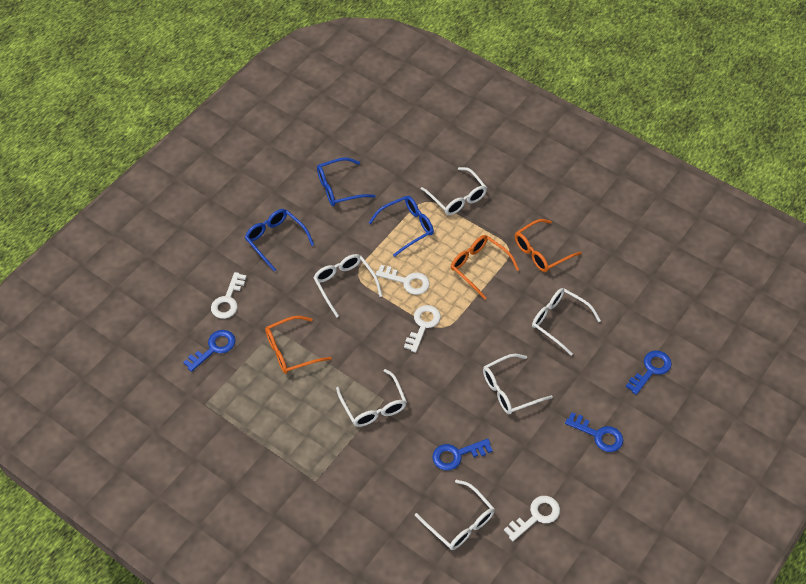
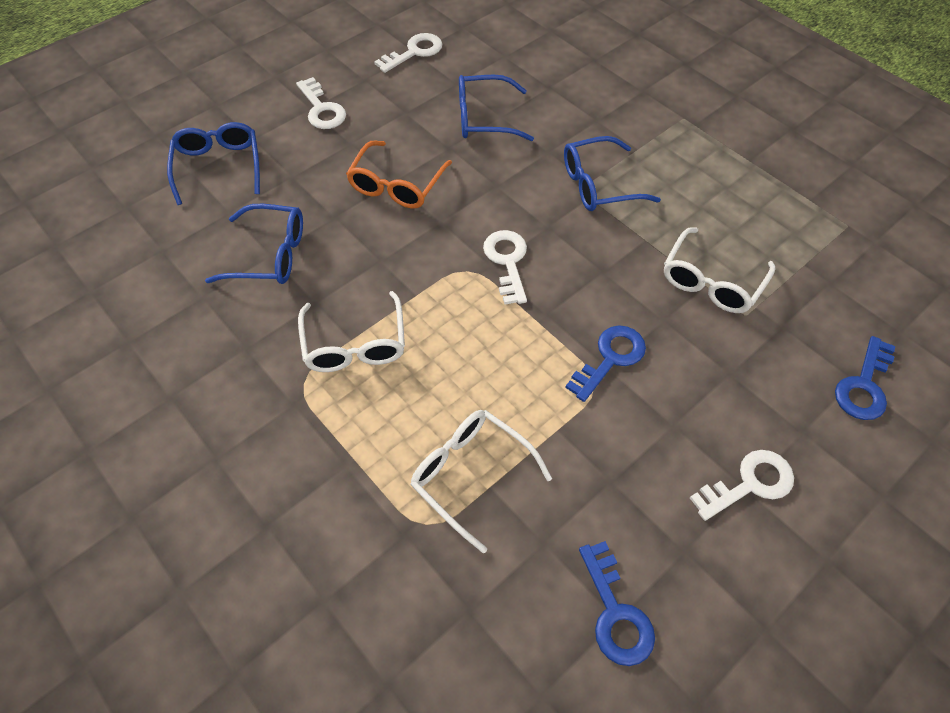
blue glasses: 3 -> 4
blue key: 4 -> 3
orange glasses: 3 -> 1
white glasses: 6 -> 3

